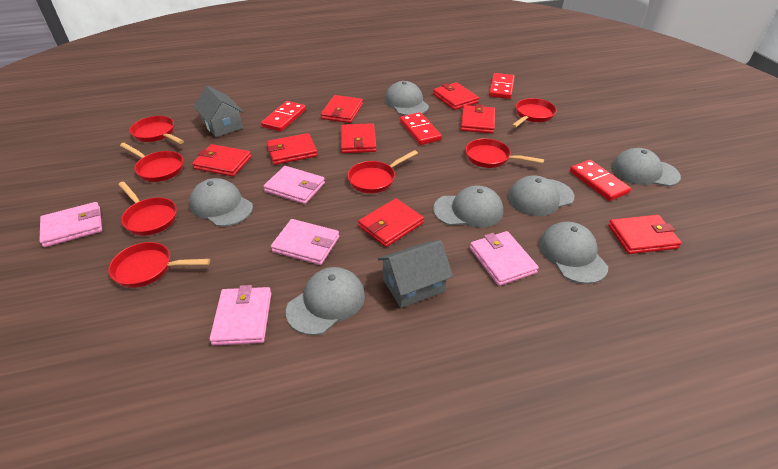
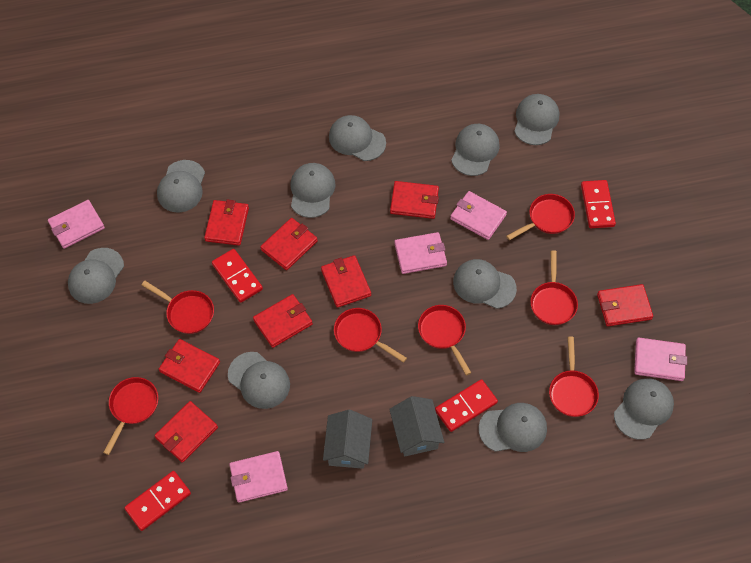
grey cap: 7 -> 10

